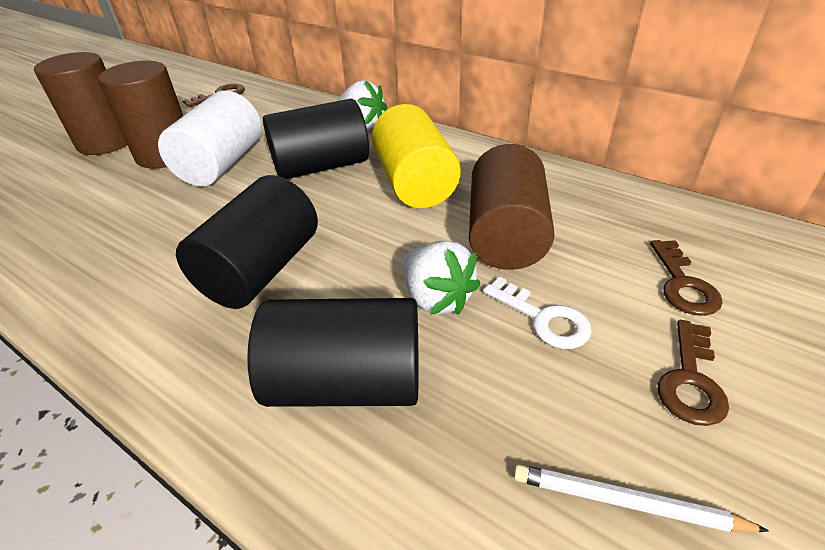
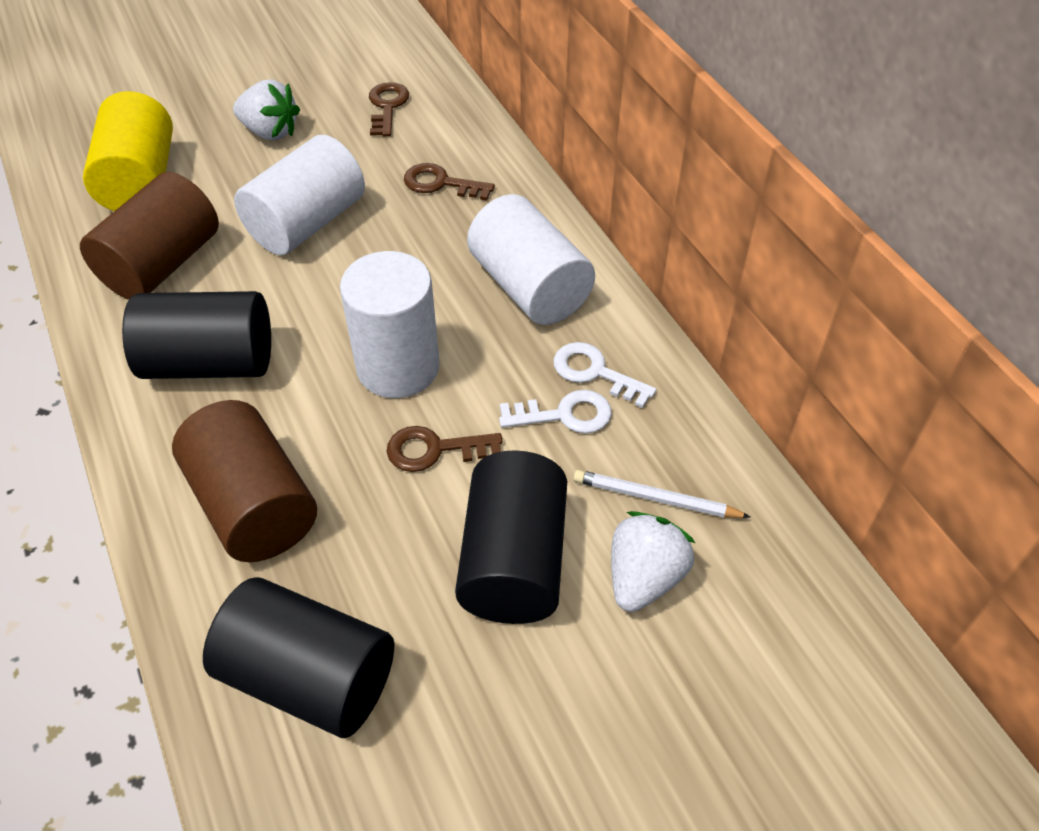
brown cylinder: 3 -> 2
white cylinder: 1 -> 3
white key: 1 -> 2

